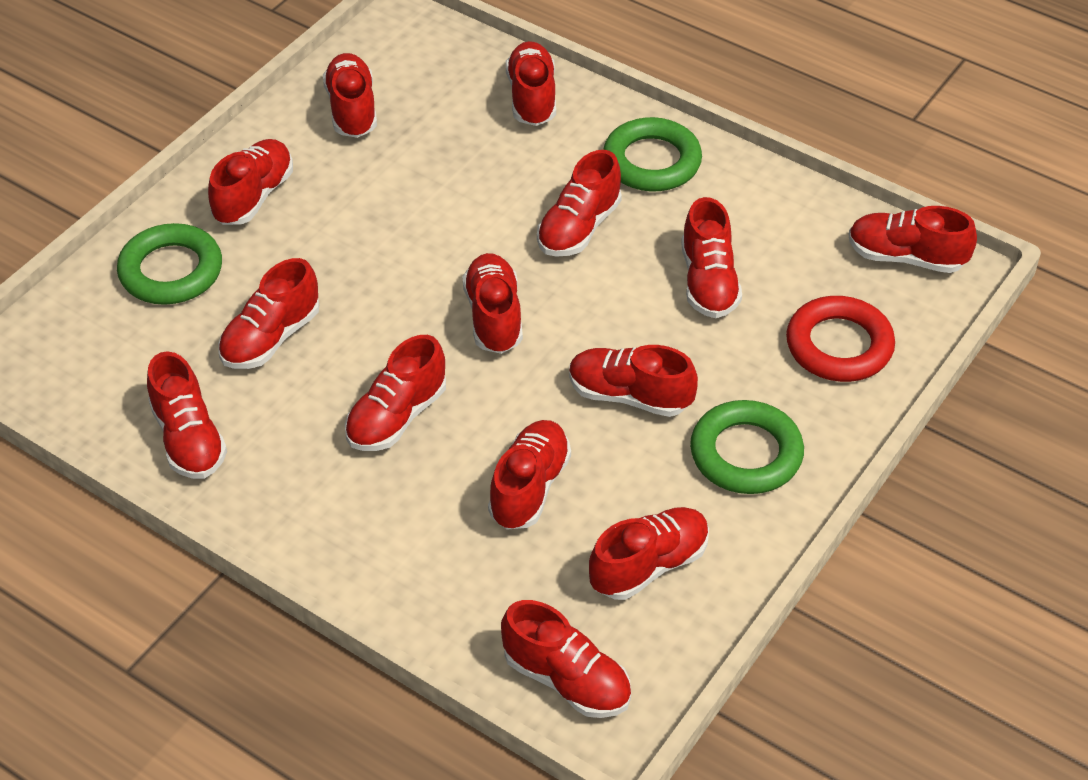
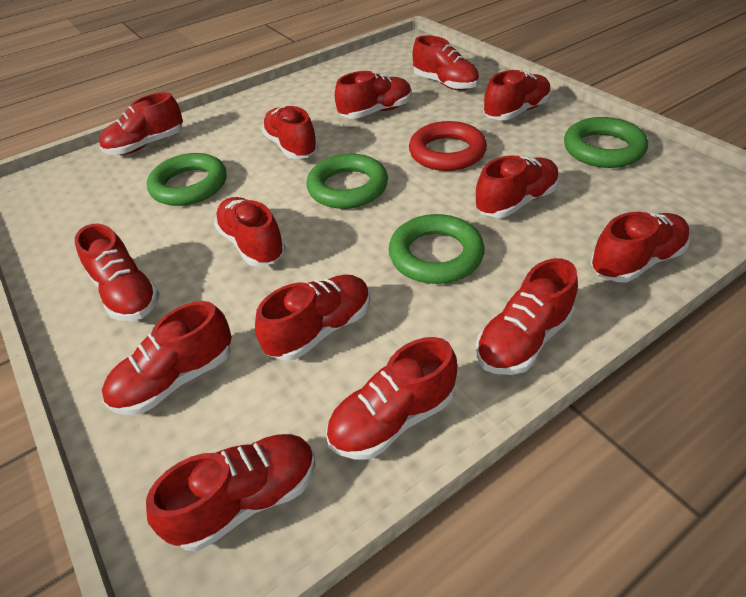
green ring: 3 -> 4

